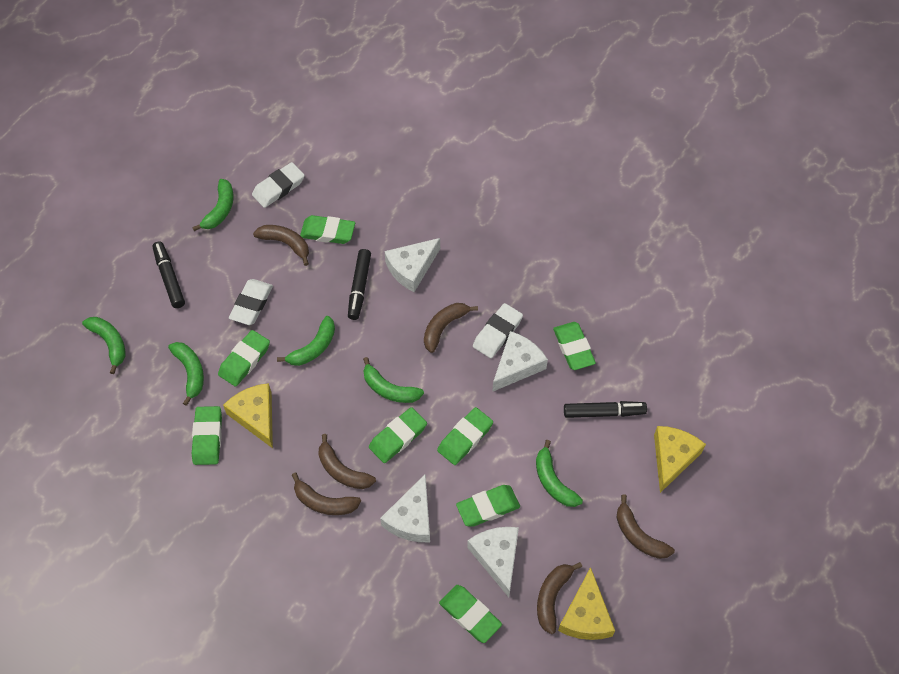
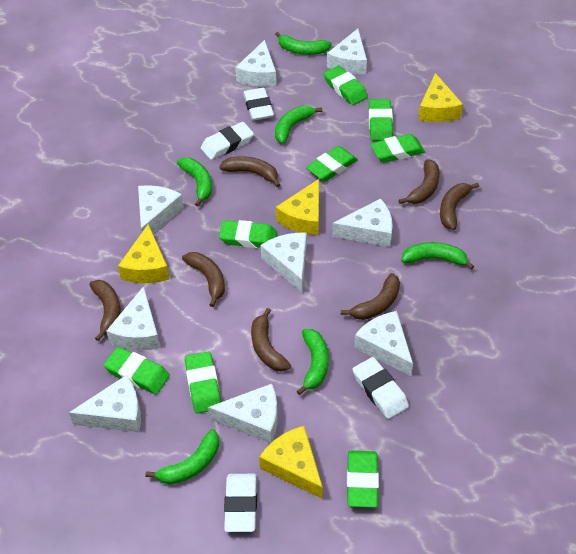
black marker: 3 -> 0
brown banana: 6 -> 7
white cheese: 4 -> 9
white eraser: 3 -> 4
yellow cheese: 3 -> 4

